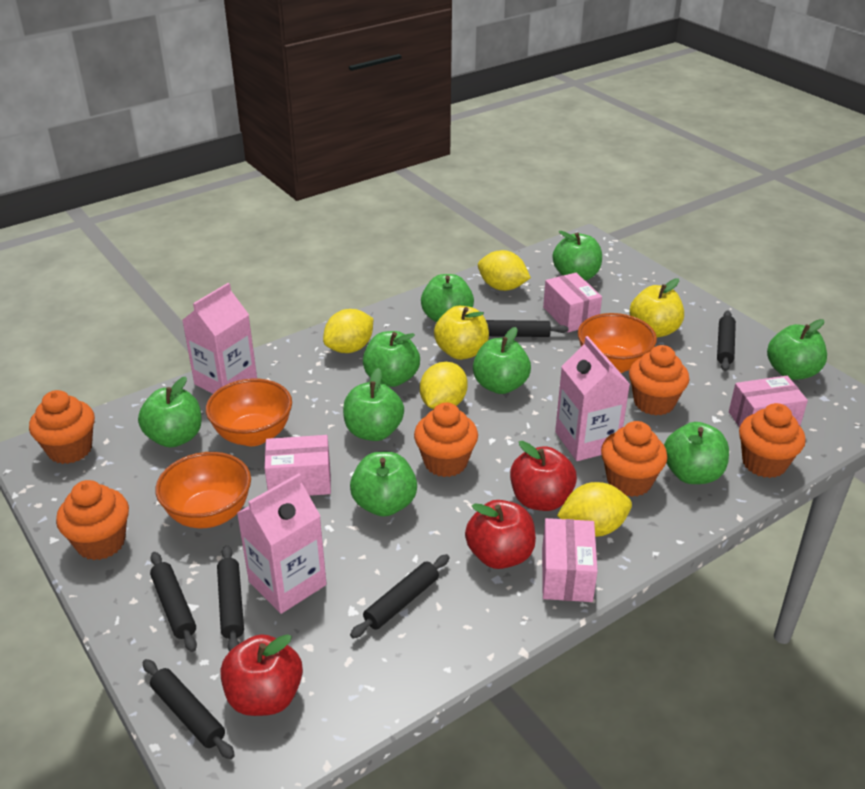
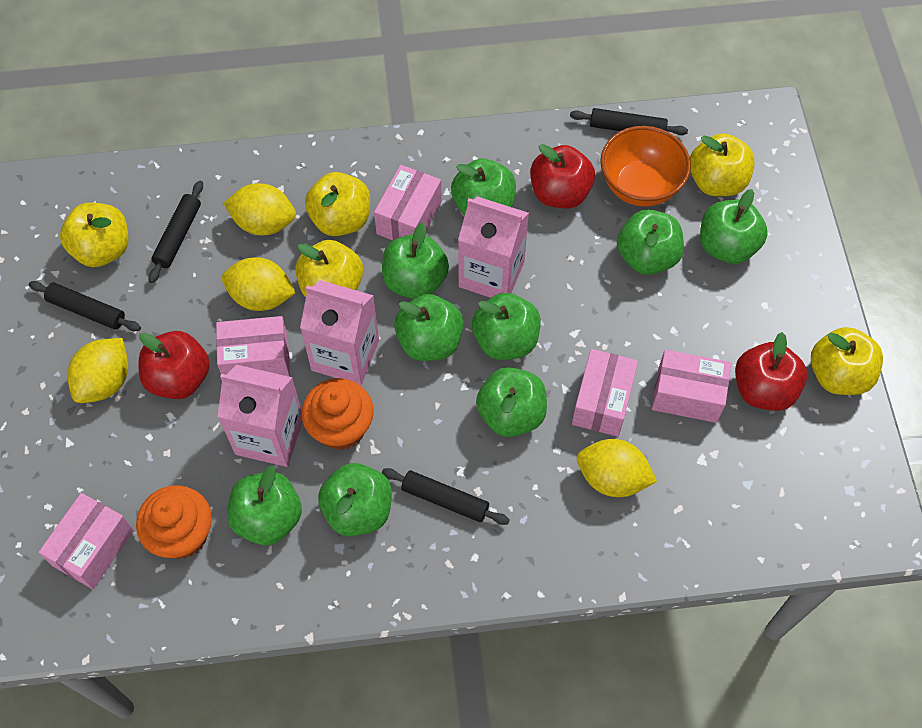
black rolling pin: 6 -> 4
orange bowl: 3 -> 1
orange cupcake: 6 -> 2
pink box: 4 -> 5
yellow apple: 2 -> 5

